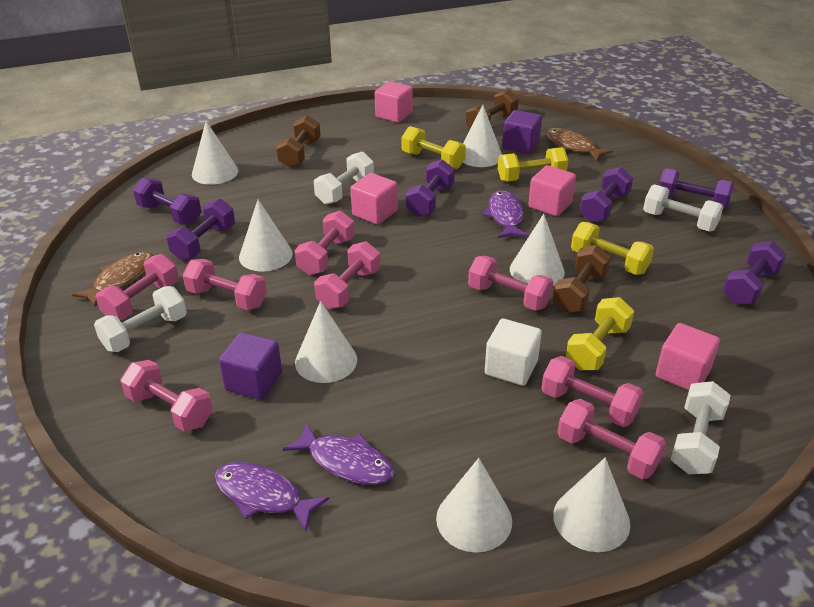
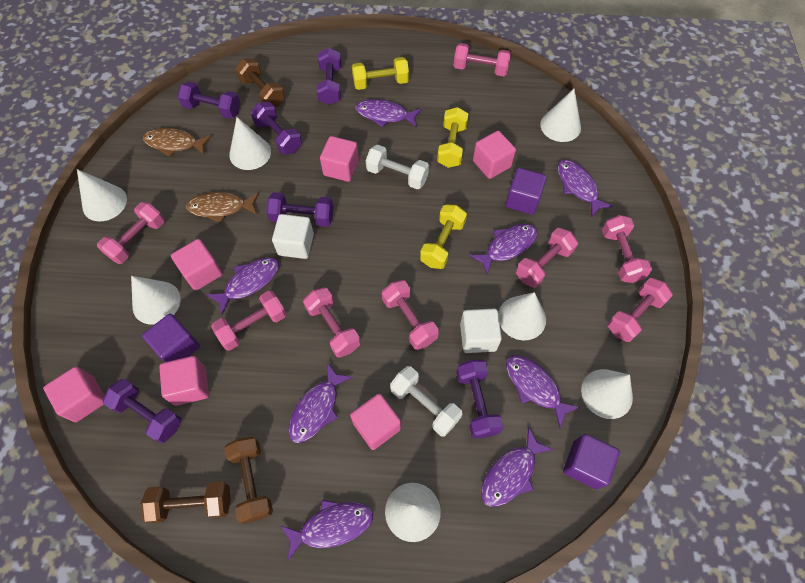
pink cube: 4 -> 6
purple cube: 2 -> 3
purple fish: 3 -> 8
white cube: 1 -> 2
white dumbbell: 4 -> 2
yellow dumbbell: 4 -> 3

